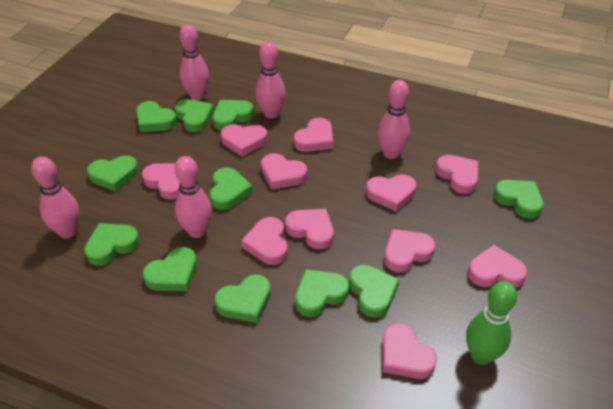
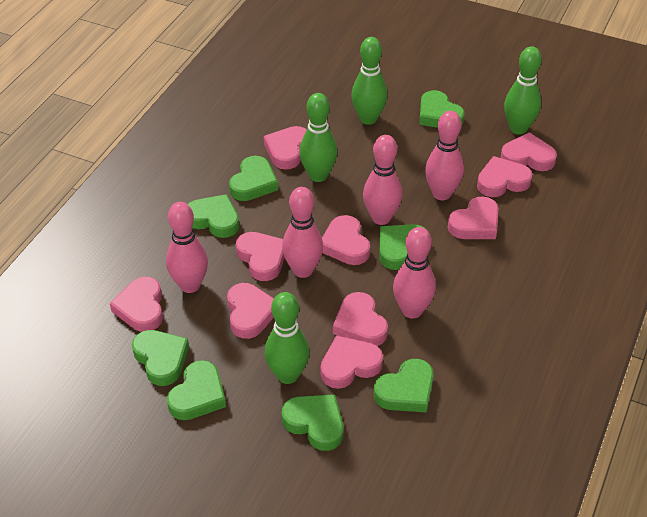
green bowling pin: 1 -> 4
green heart: 11 -> 8
pink heart: 11 -> 10

